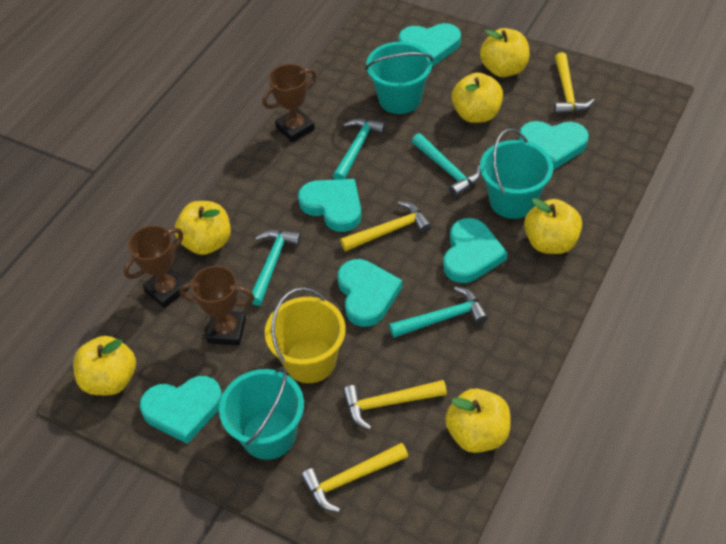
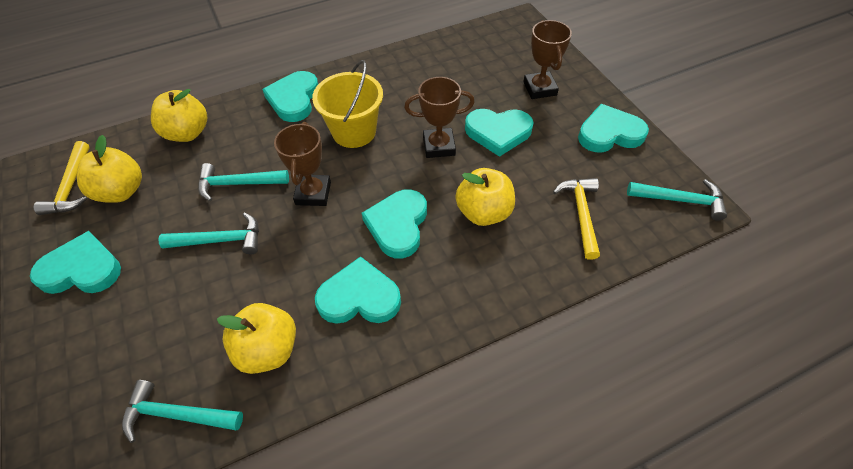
turquoise bucket: 3 -> 0
yellow apple: 6 -> 4
yellow hammer: 4 -> 2

